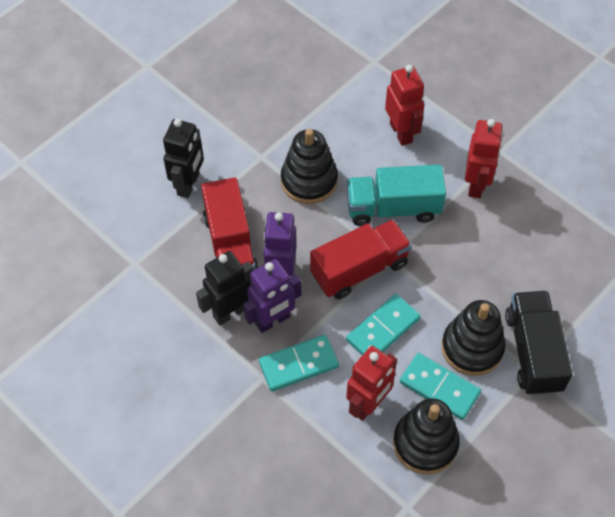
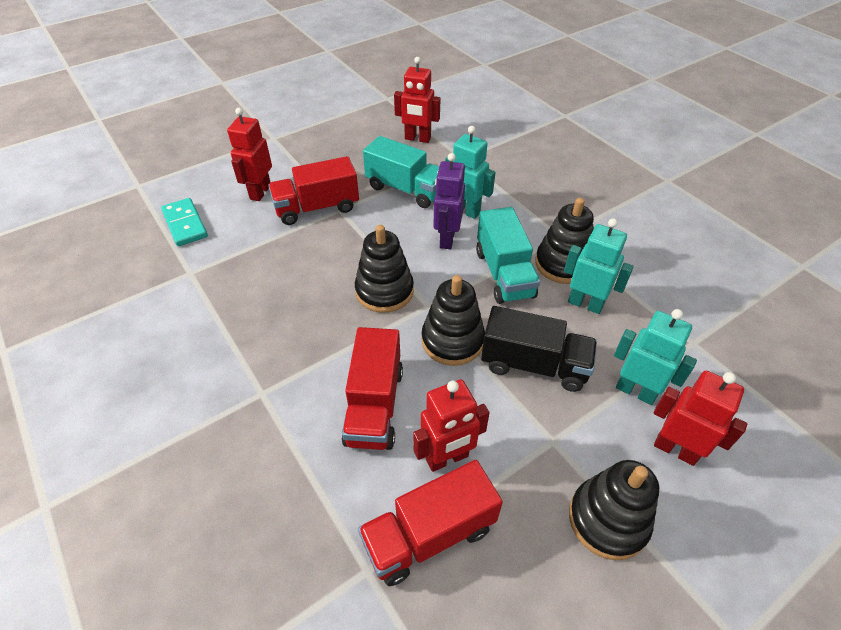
black robot: 2 -> 0
black stacking toy: 3 -> 4
purple robot: 2 -> 1
red robot: 3 -> 4
red truck: 2 -> 3
turquoise domino: 3 -> 1
turquoise robot: 0 -> 3
turquoise truck: 1 -> 2

